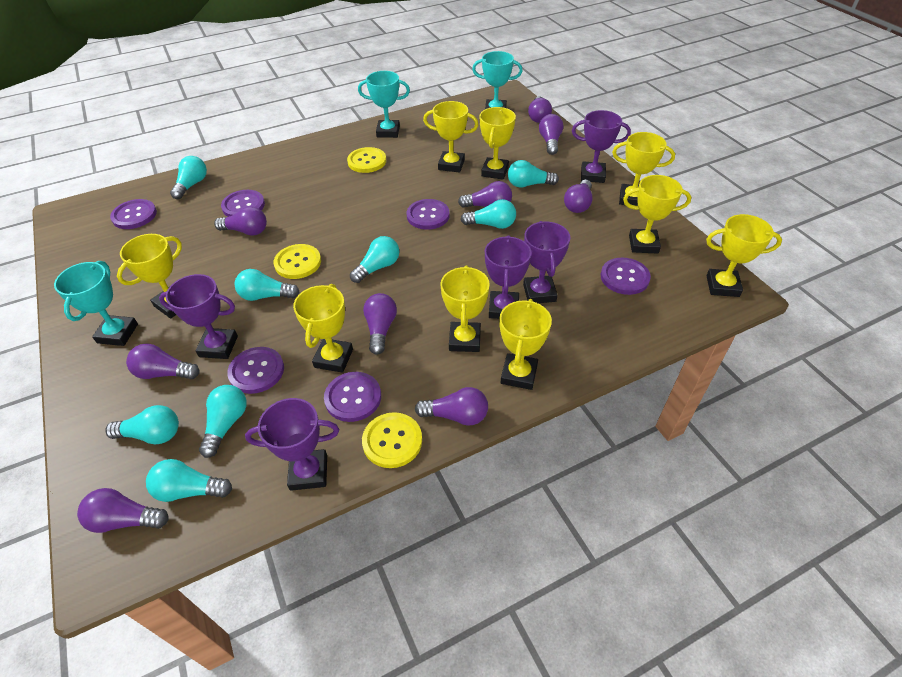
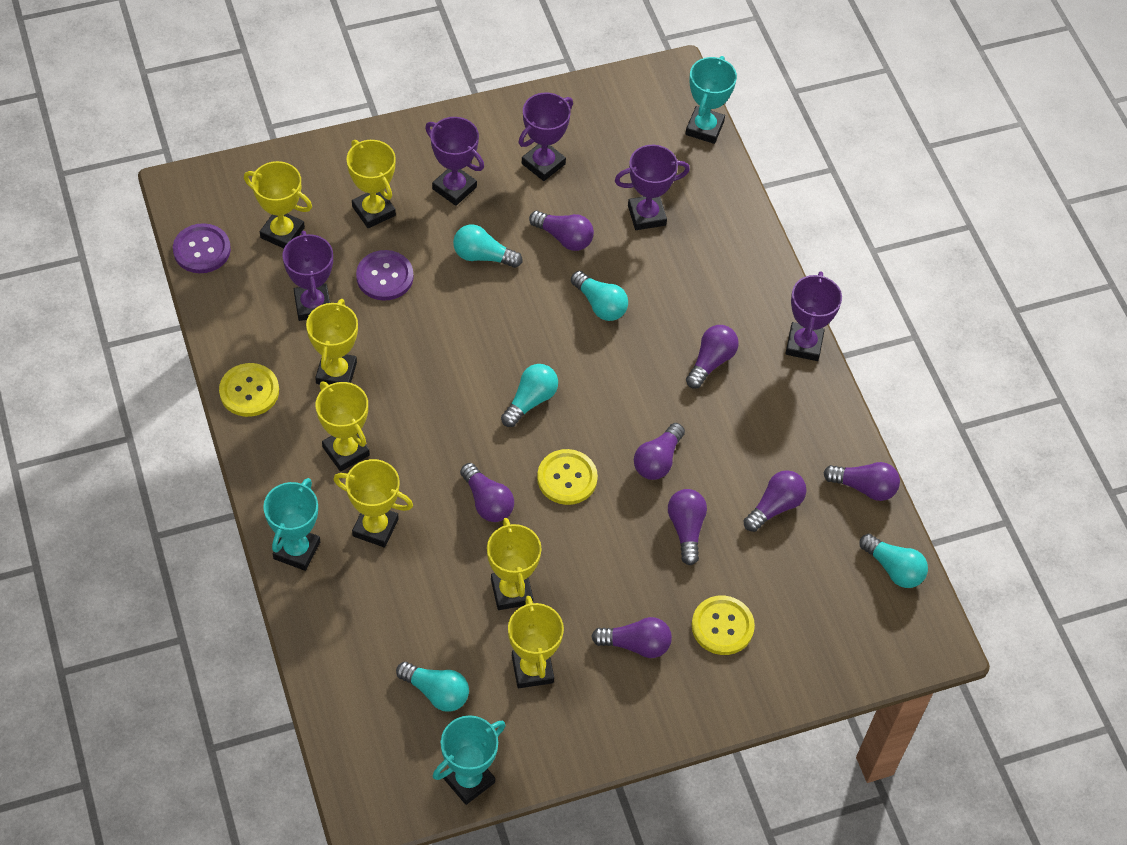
purple button: 6 -> 2
purple light bulb: 9 -> 8
turquoise light bulb: 8 -> 5
yellow trophy: 9 -> 7

